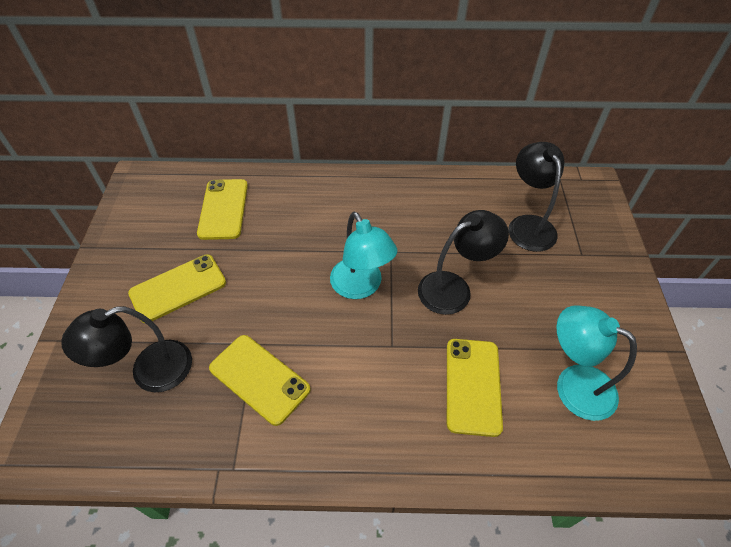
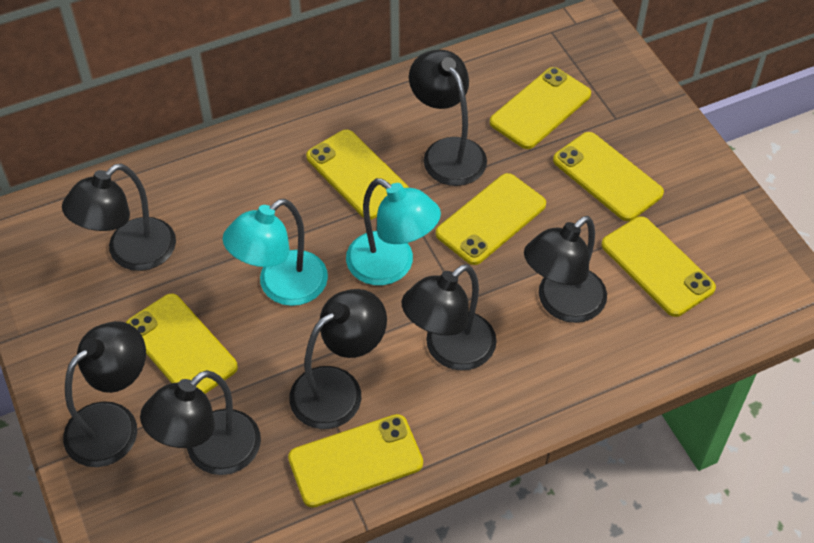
black lamp: 3 -> 7
yellow phone: 4 -> 7

